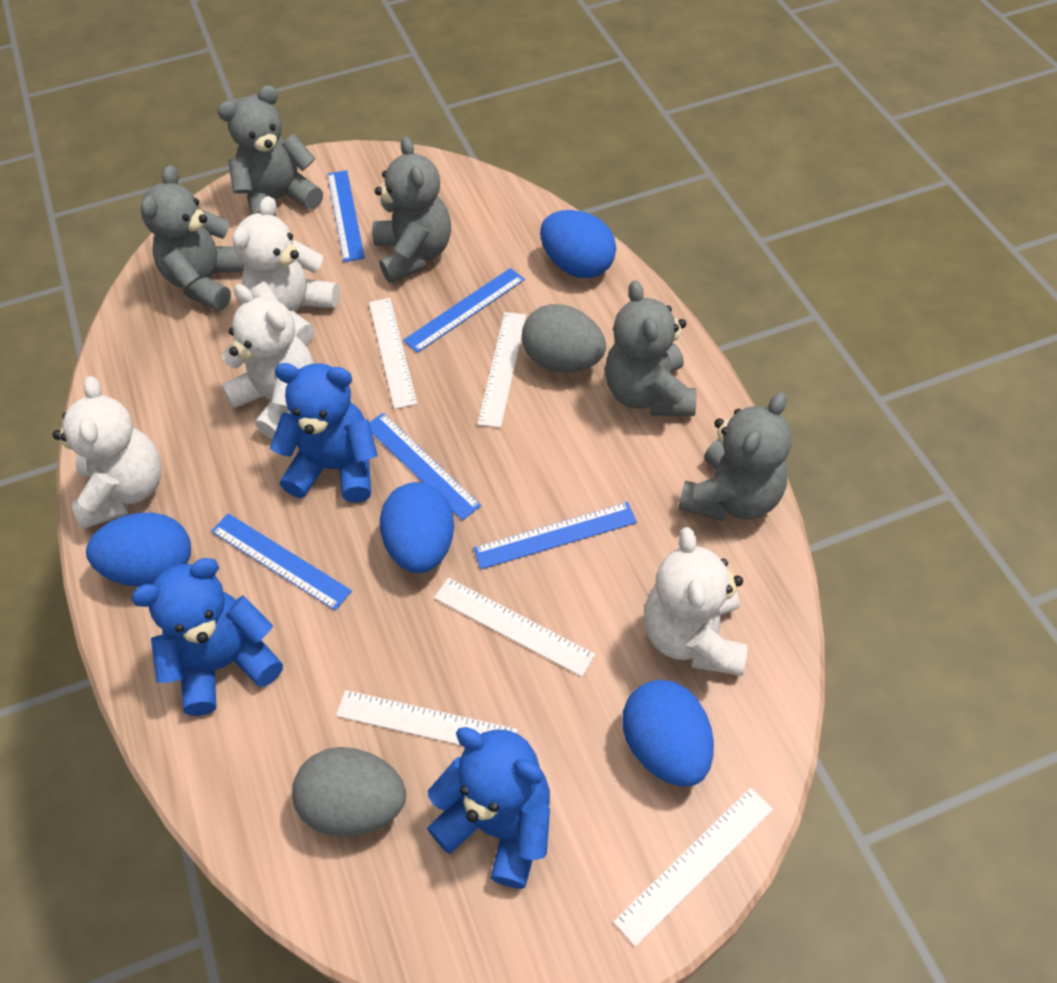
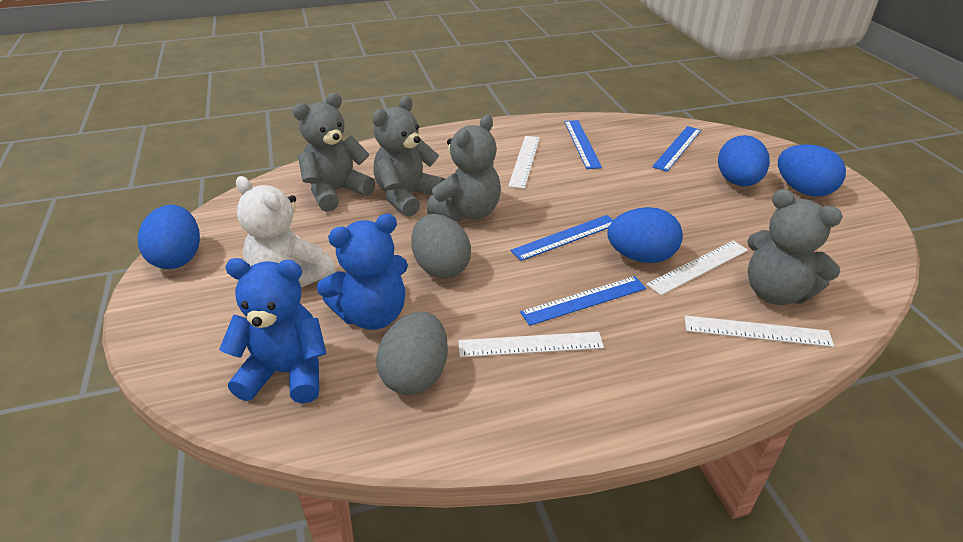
blue ruler: 5 -> 4
blue teddy bear: 3 -> 2
grey teddy bear: 5 -> 4
white ruler: 5 -> 4
white teddy bear: 4 -> 1

